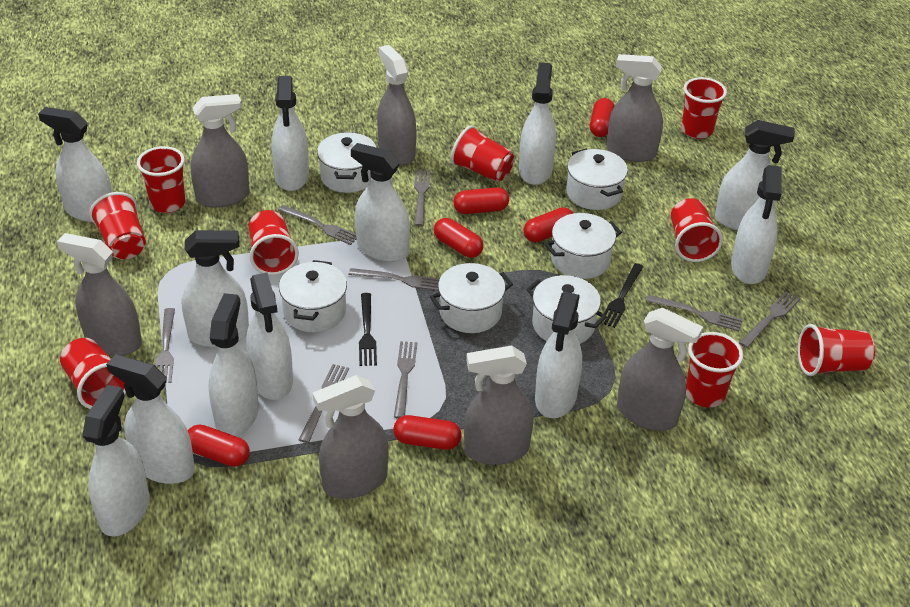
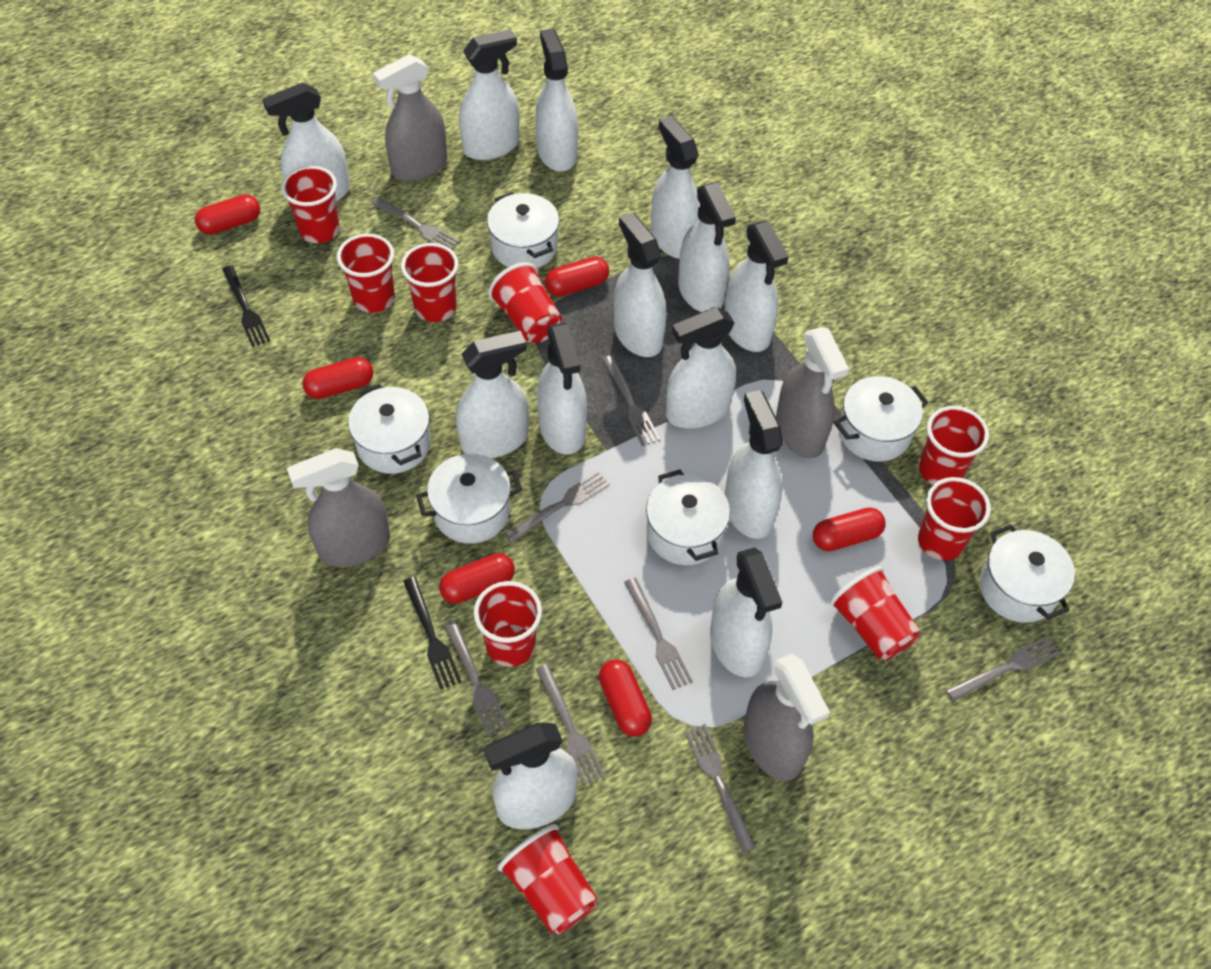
grey spray bottle: 7 -> 4
white spray bottle: 12 -> 13

